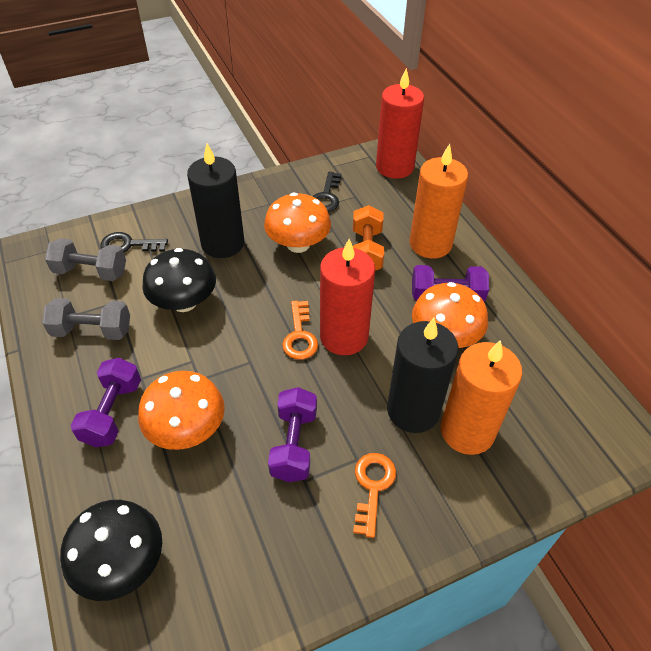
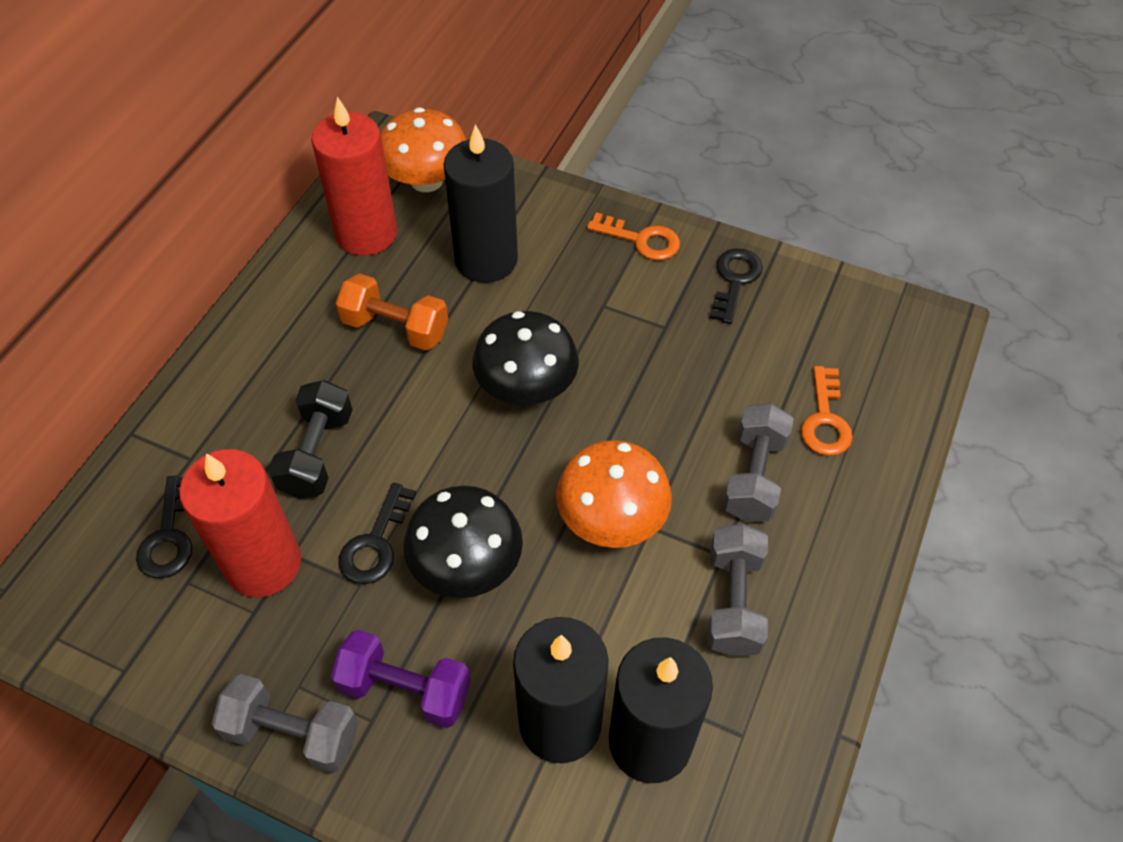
black candle: 2 -> 3
black dumbbell: 0 -> 1
black key: 2 -> 3
grey dumbbell: 2 -> 3
orange candle: 2 -> 0
orange mushroom: 3 -> 2
purple dumbbell: 3 -> 1

